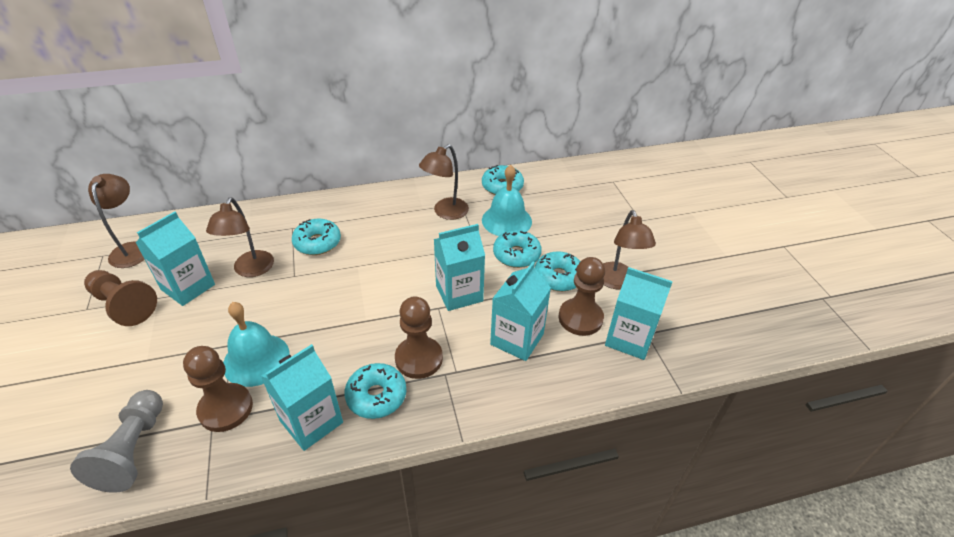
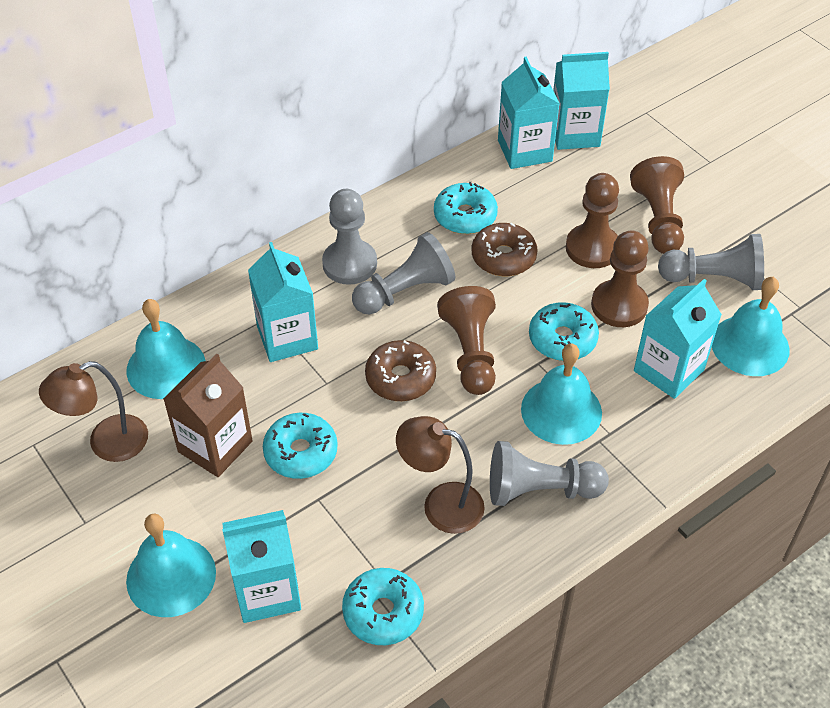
brown carton: 0 -> 1
brown donut: 0 -> 2
brown lamp: 4 -> 2
grey pawn: 1 -> 4
turquoise bell: 2 -> 4
turquoise donut: 5 -> 4

